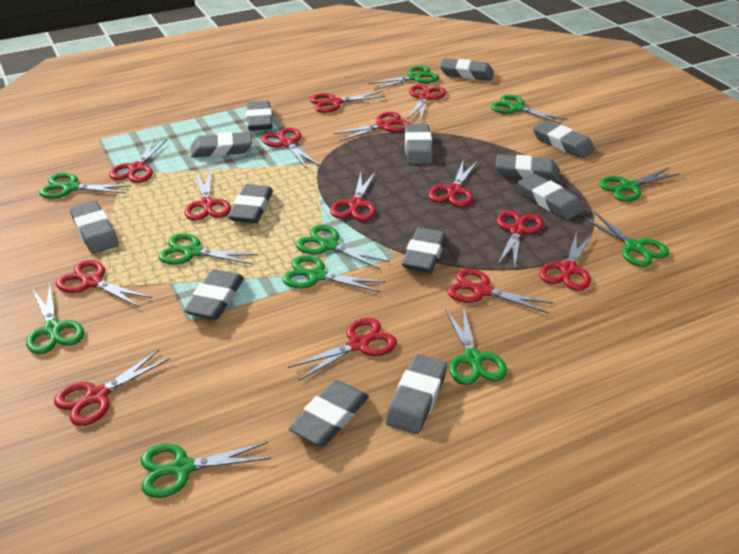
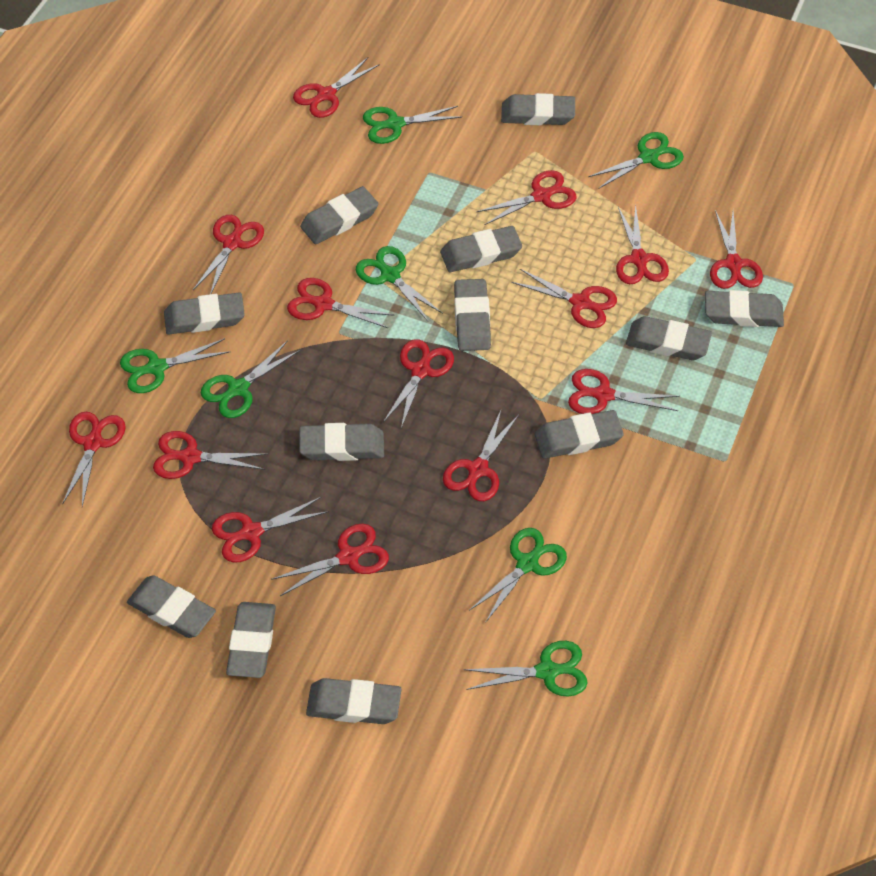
green scissors: 11 -> 7
grey eraser: 13 -> 12

